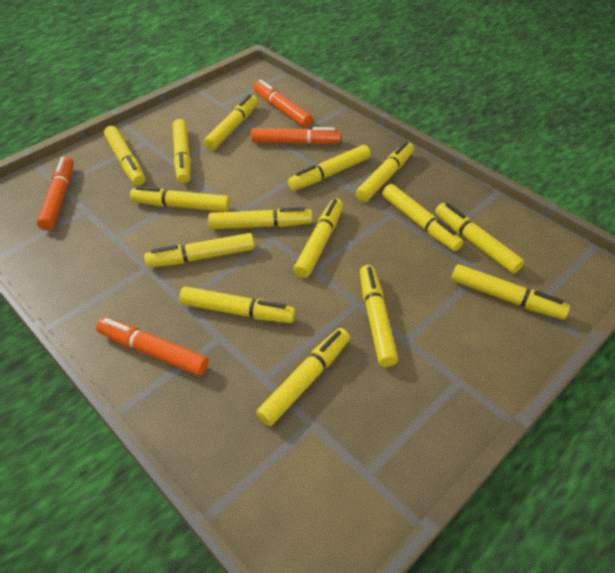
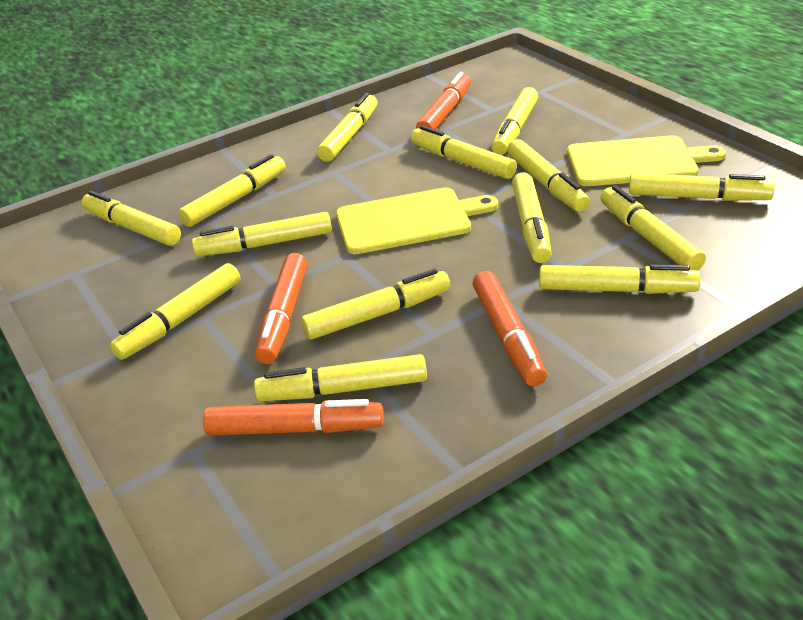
yellow cutting board: 0 -> 2
yellow marker: 15 -> 14

